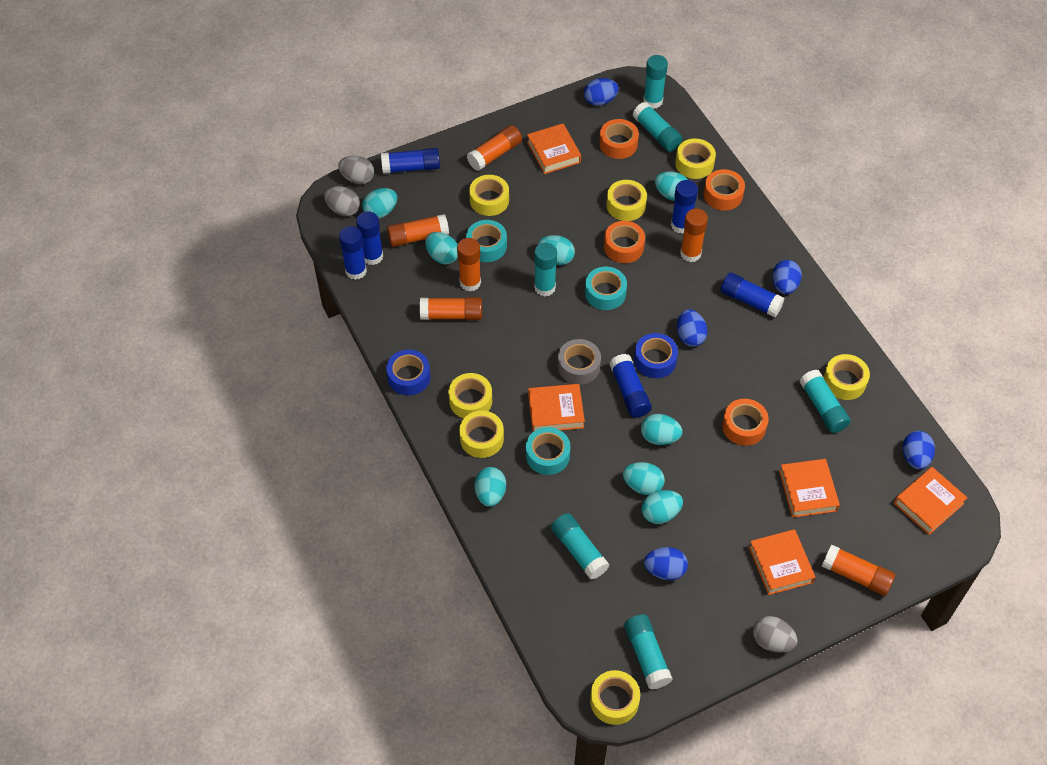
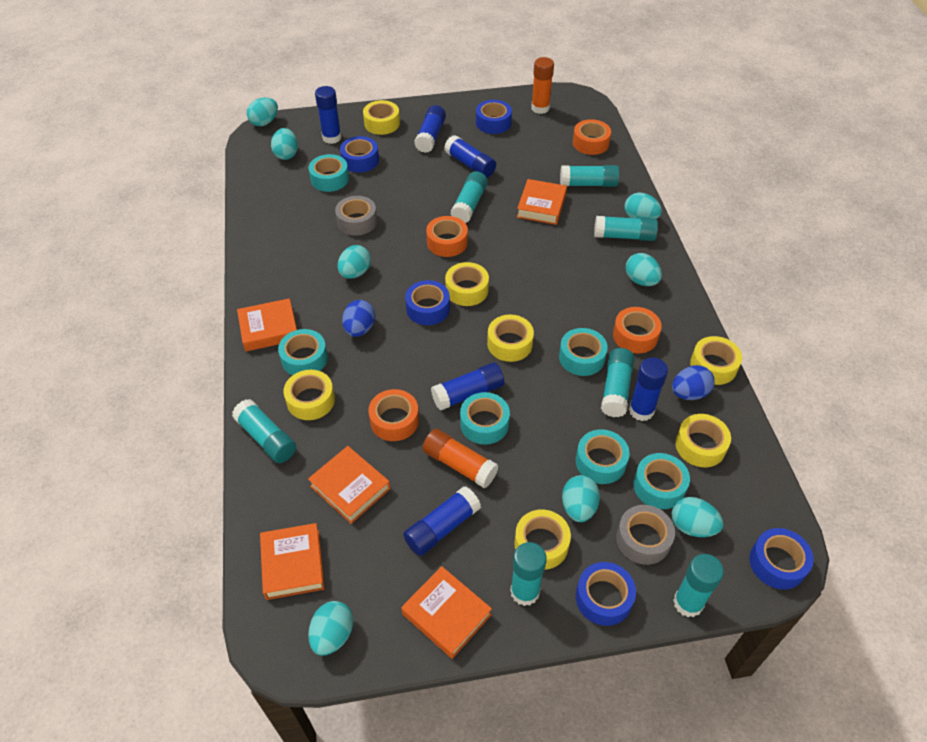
blue egg: 5 -> 2
blue tape: 2 -> 5
grey egg: 3 -> 0
grey tape: 1 -> 2
orange glue stick: 6 -> 2
turquoise glue stick: 6 -> 7
turquoise tape: 3 -> 6

